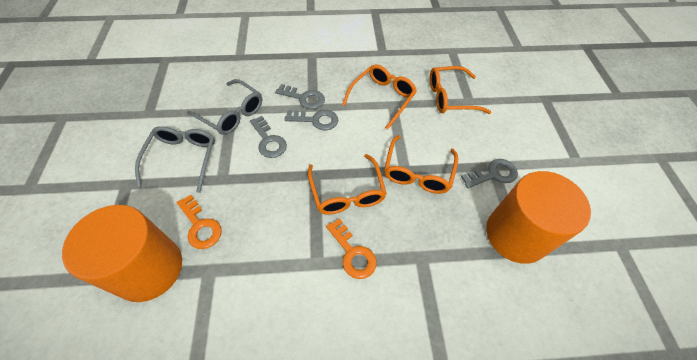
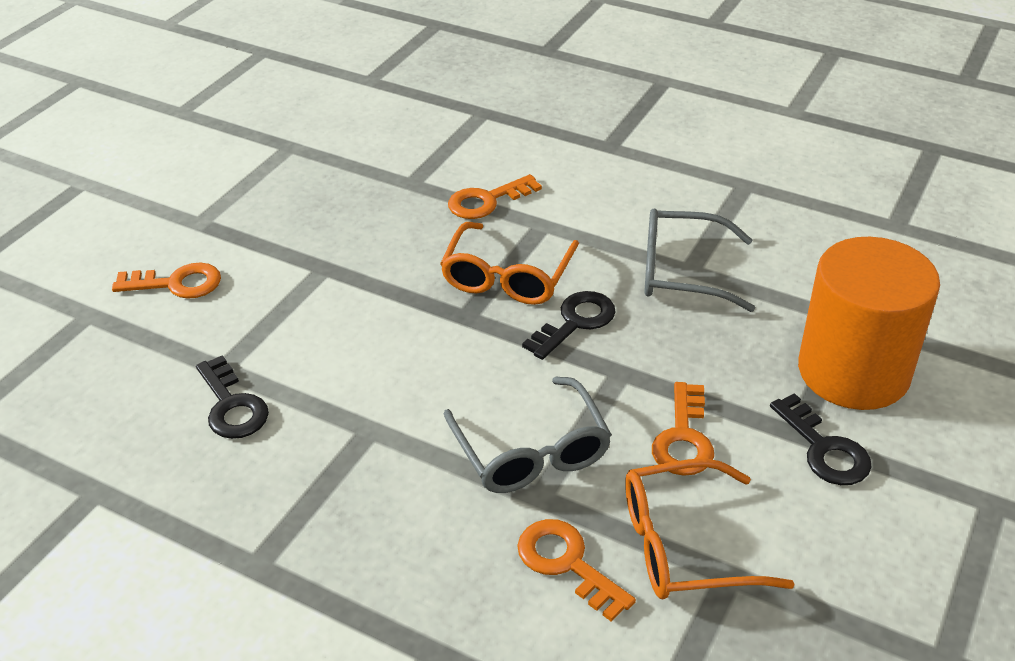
black key: 0 -> 3
grey key: 4 -> 0
orange cylinder: 2 -> 1
orange glasses: 4 -> 2
orange key: 2 -> 4

